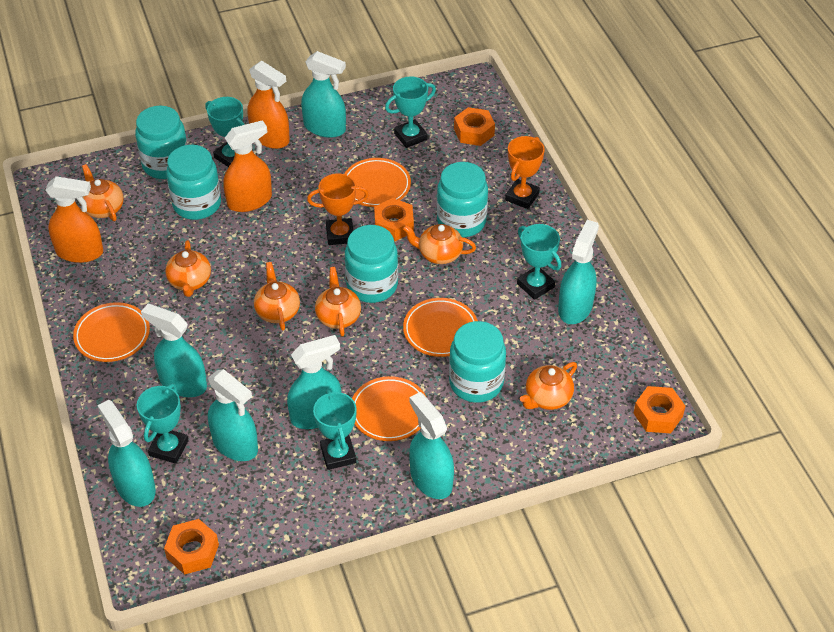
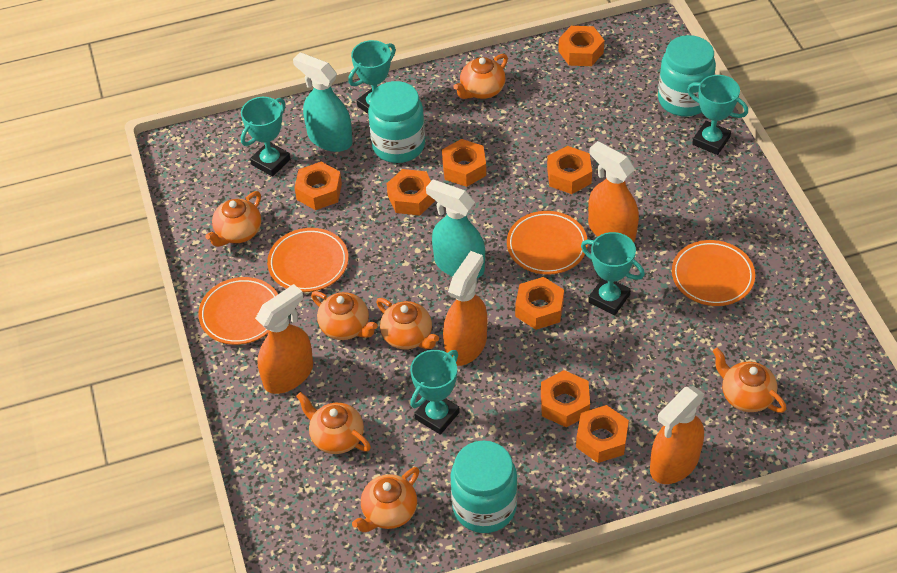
orange nut: 4 -> 8
orange spray bottle: 3 -> 4
orange teapot: 6 -> 7
orange trophy: 2 -> 0
turquoise jar: 5 -> 3
turquoise spray bottle: 7 -> 2

